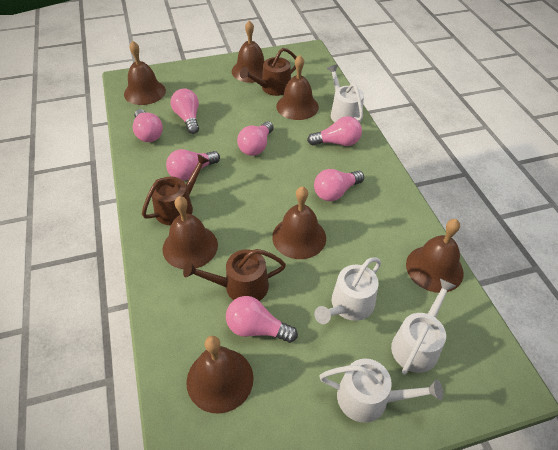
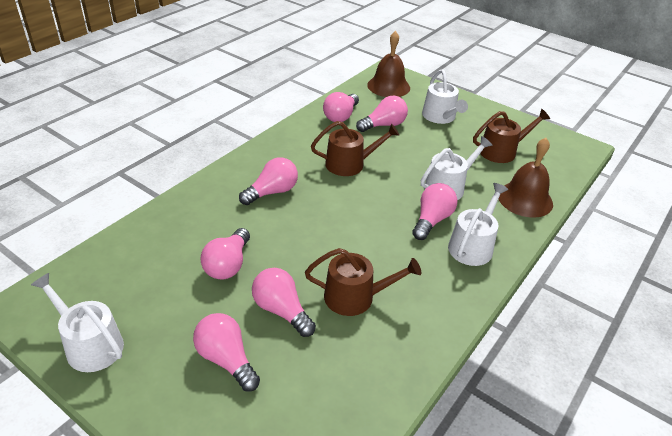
brown bell: 7 -> 2

